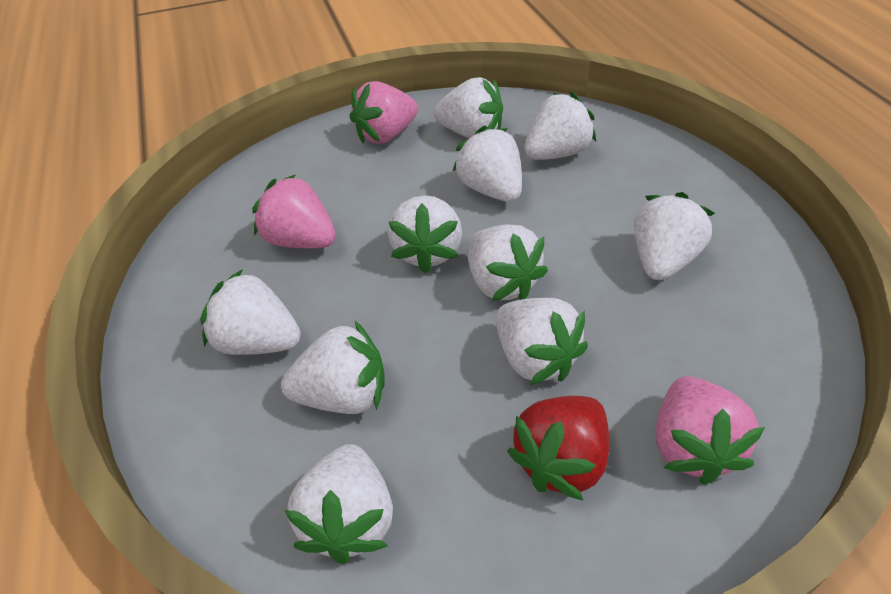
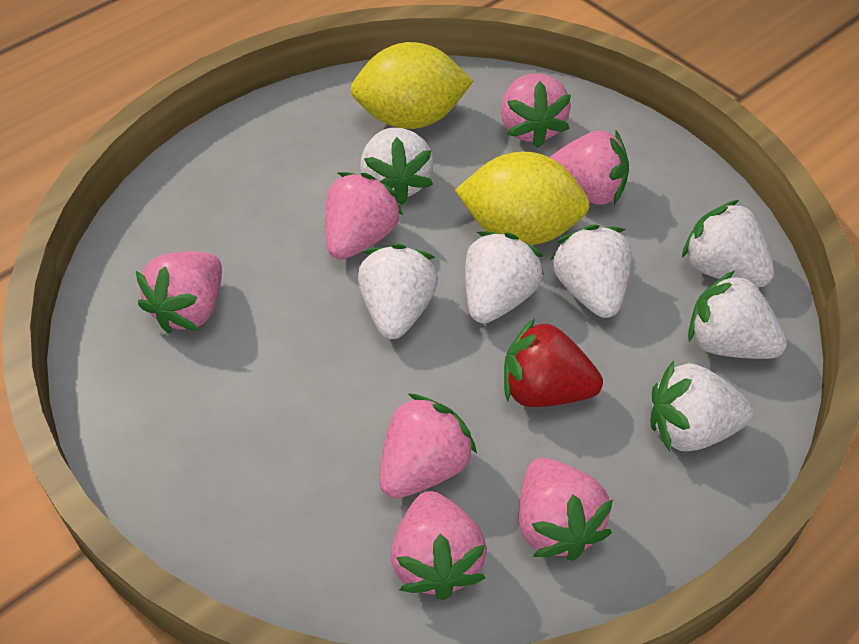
pink strawberry: 3 -> 7
white strawberry: 10 -> 7
yellow lemon: 0 -> 2

